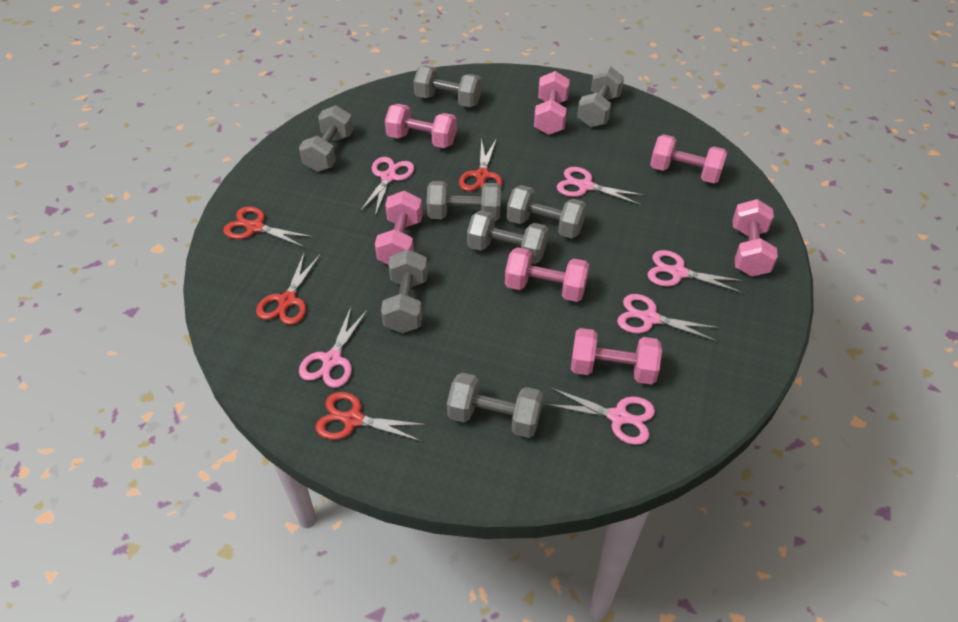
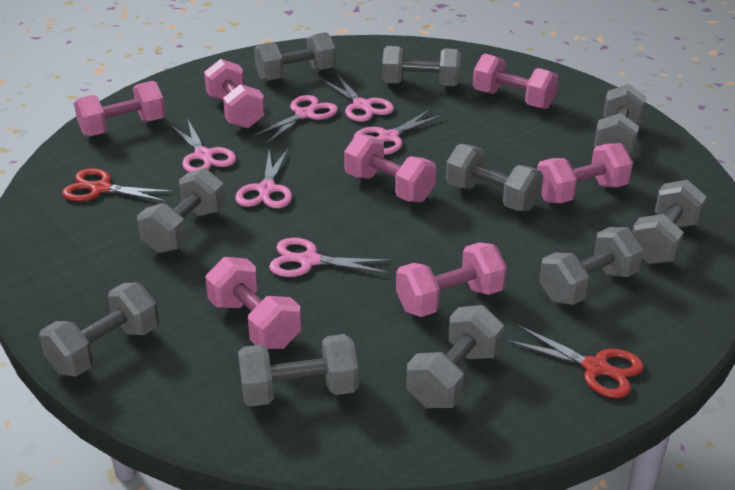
grey dumbbell: 8 -> 10
red scissors: 4 -> 2

